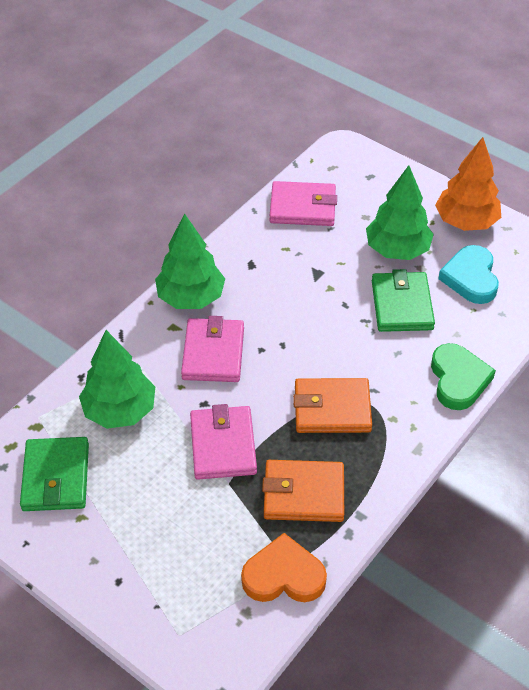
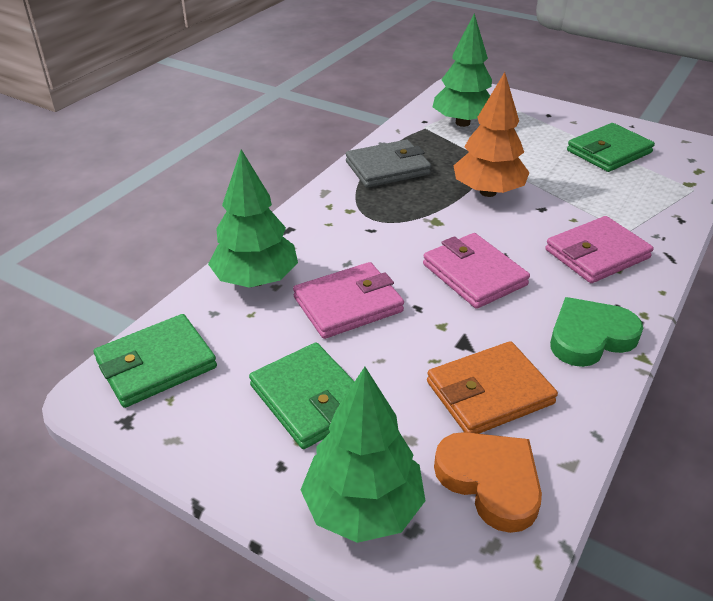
green wallet: 2 -> 3
grey wallet: 0 -> 1
orange wallet: 2 -> 1
turquoise heart: 1 -> 0

